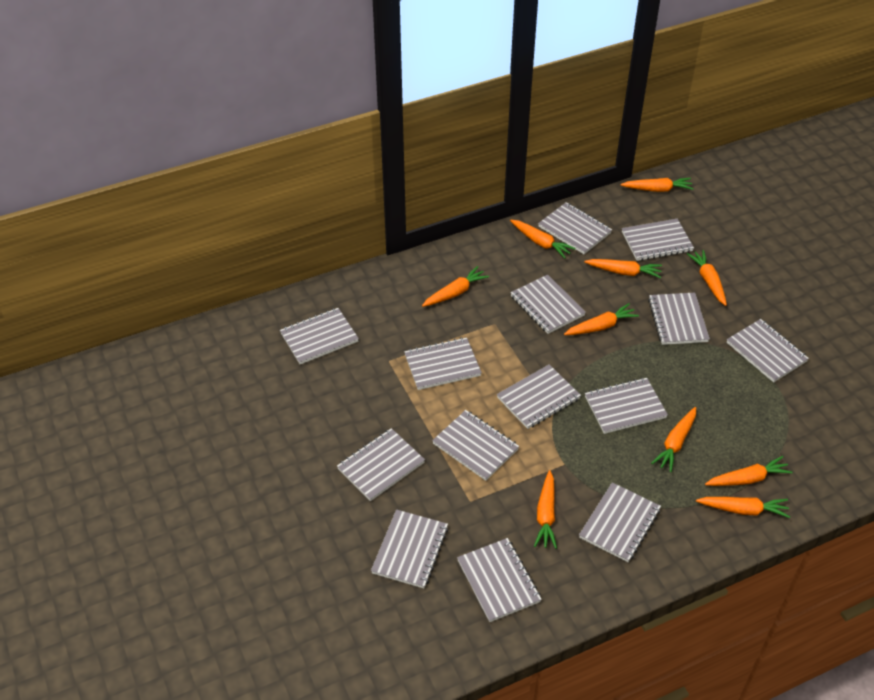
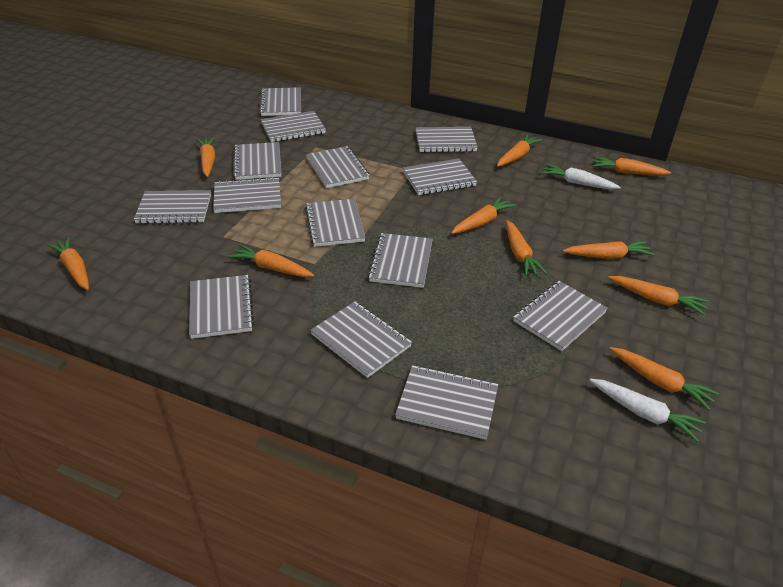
white carrot: 0 -> 2

